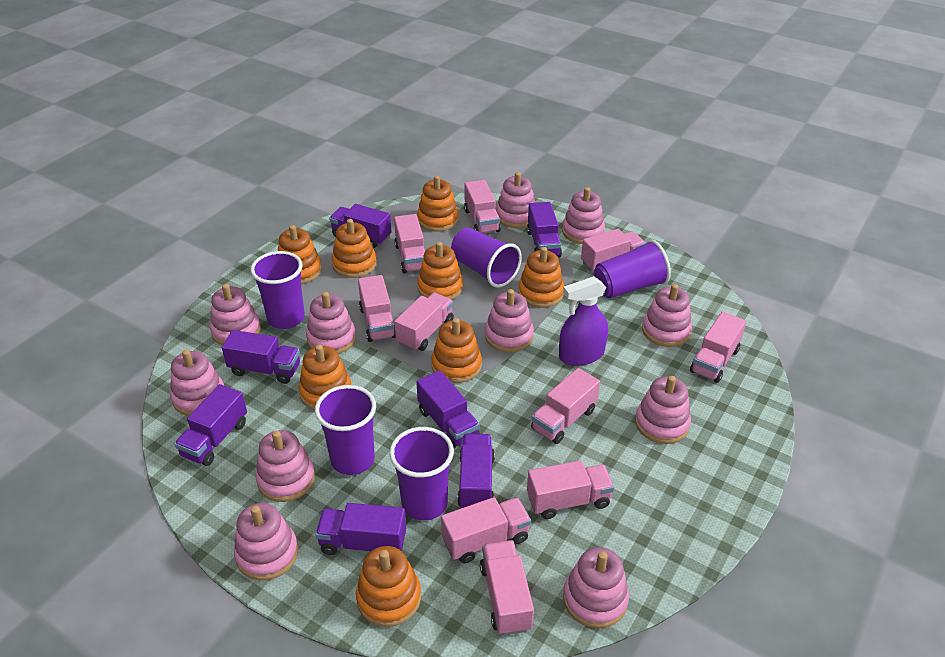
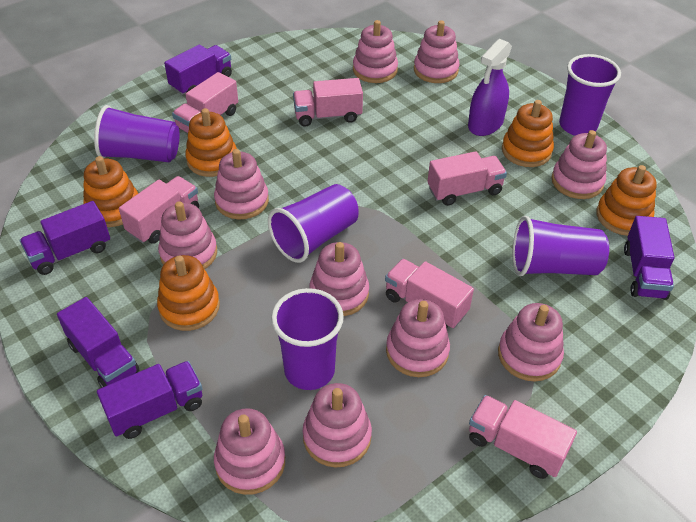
orange stacking toy: 8 -> 5
pink stacking toy: 11 -> 10
pink truck: 10 -> 6
purple truck: 7 -> 5

